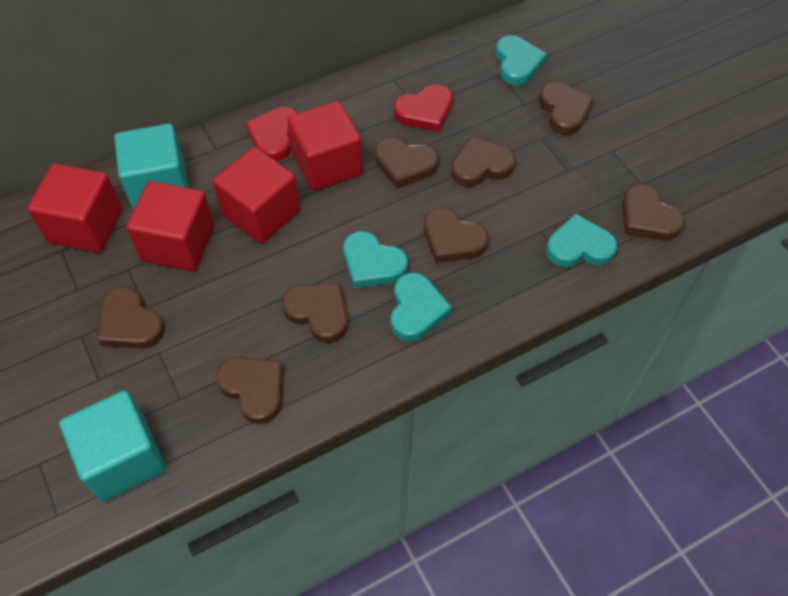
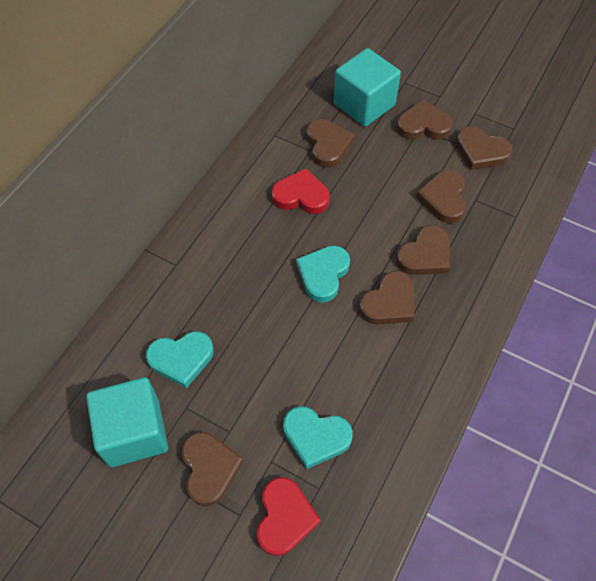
brown heart: 8 -> 7
red cube: 4 -> 0
turquoise heart: 4 -> 3

